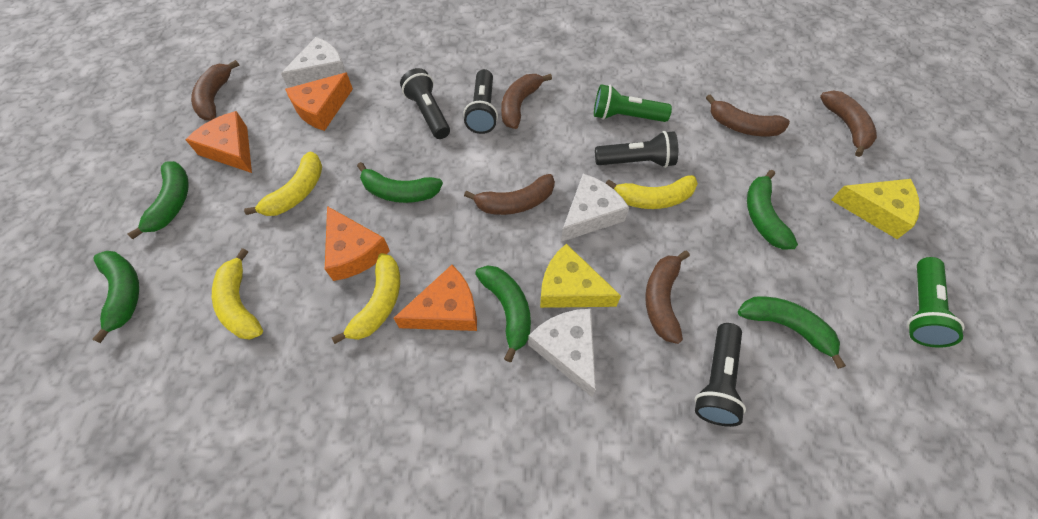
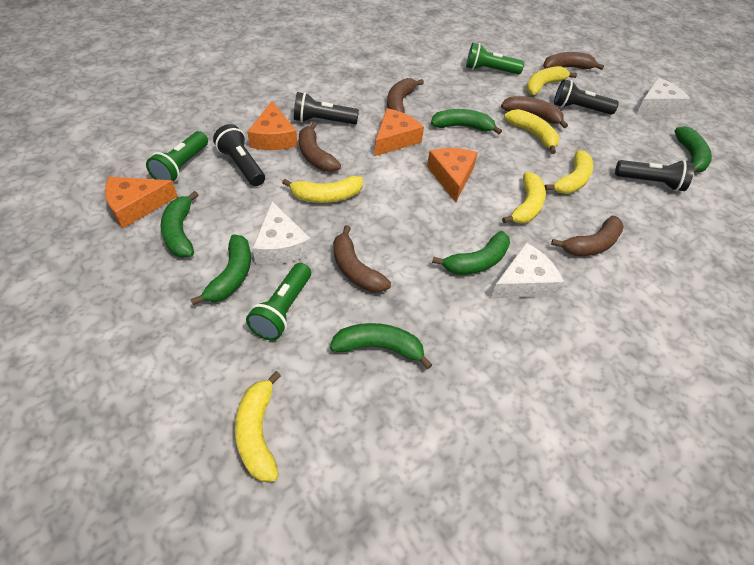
green flashlight: 2 -> 3
yellow banana: 4 -> 6
yellow cheese: 2 -> 0

